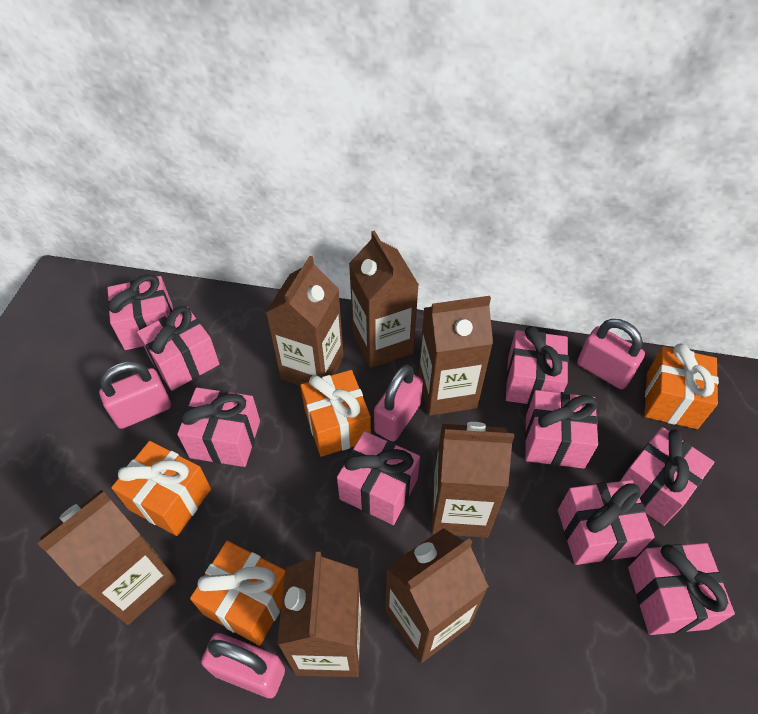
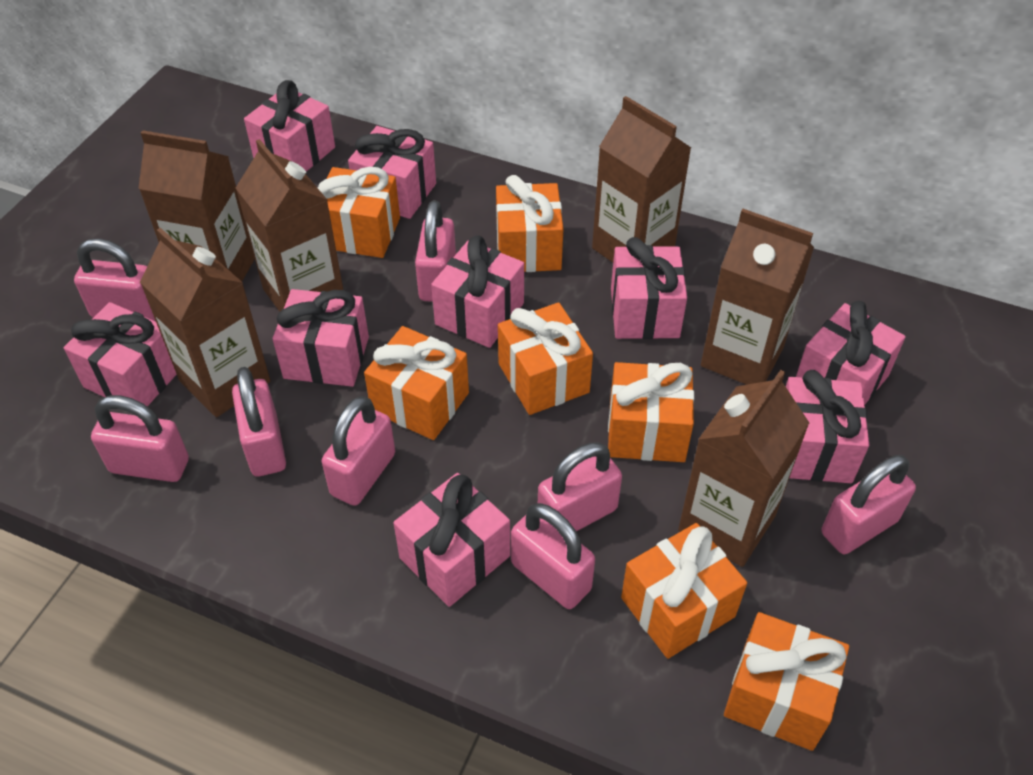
brown carton: 7 -> 6
orange gift: 4 -> 7
pink padlock: 4 -> 8

